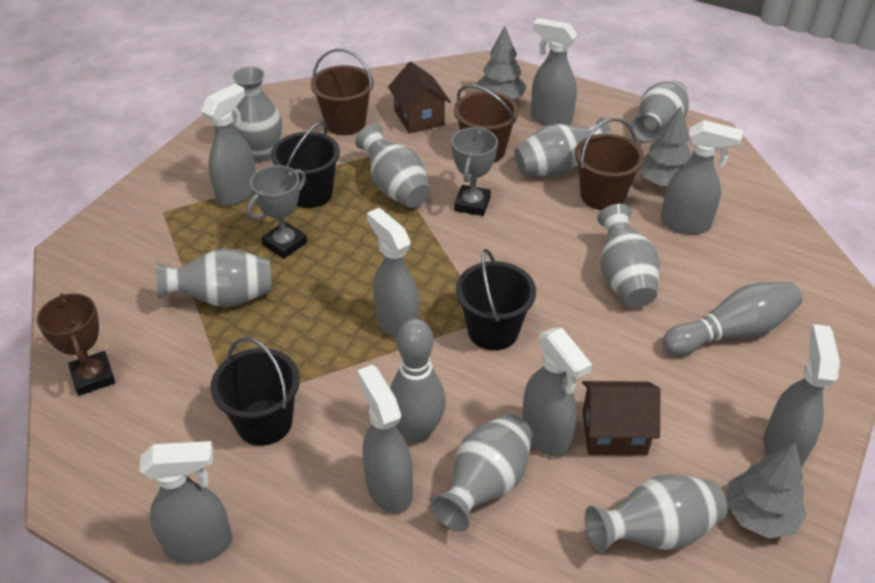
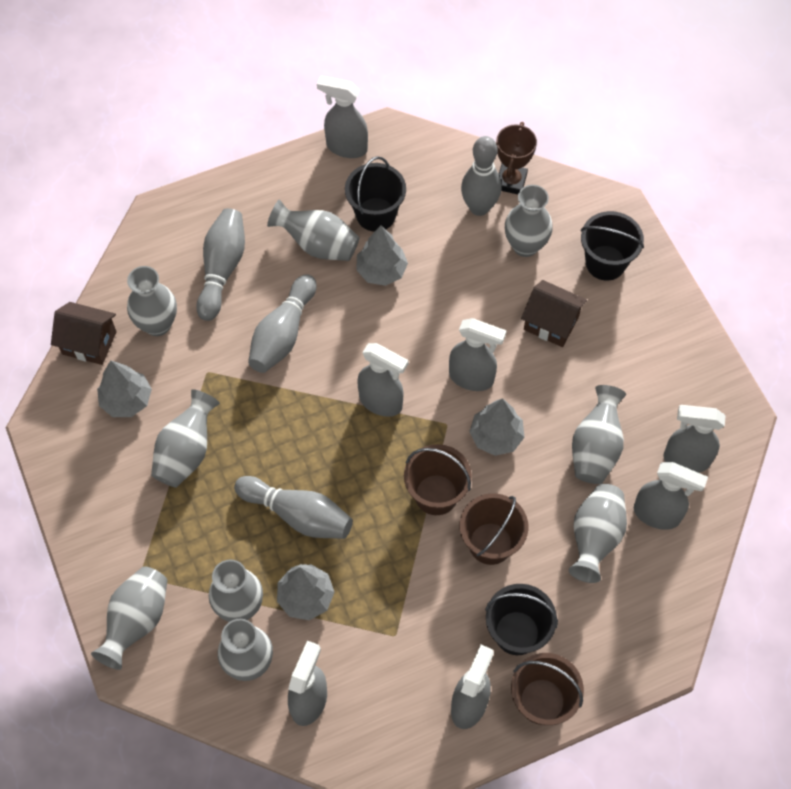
grey bowling pin: 2 -> 4
grey spray bottle: 8 -> 7
grey tree: 3 -> 4
grey trophy: 2 -> 0
grey vase: 8 -> 9

